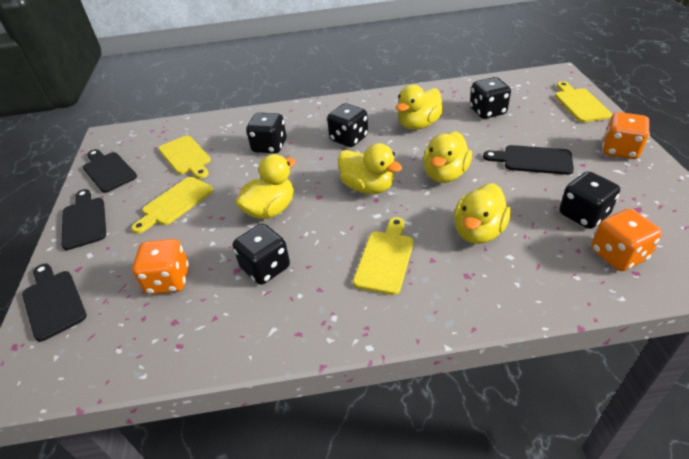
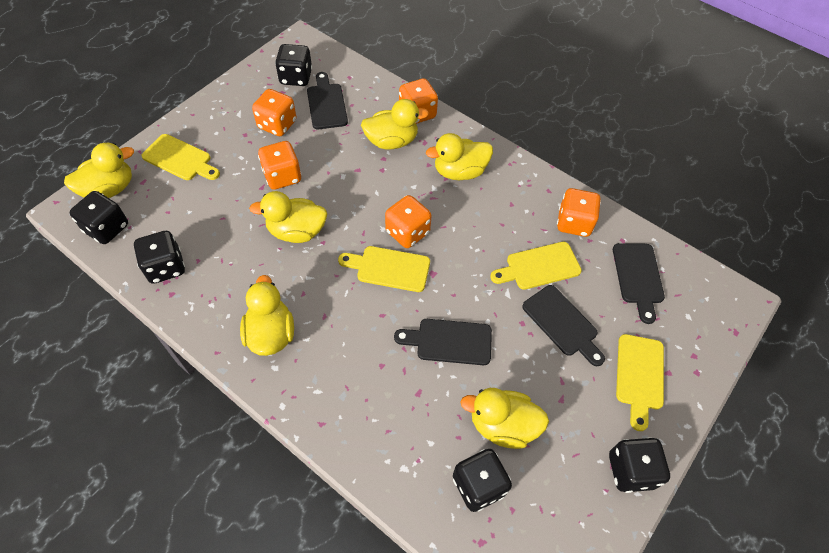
orange dice: 3 -> 5
yellow duck: 5 -> 6

